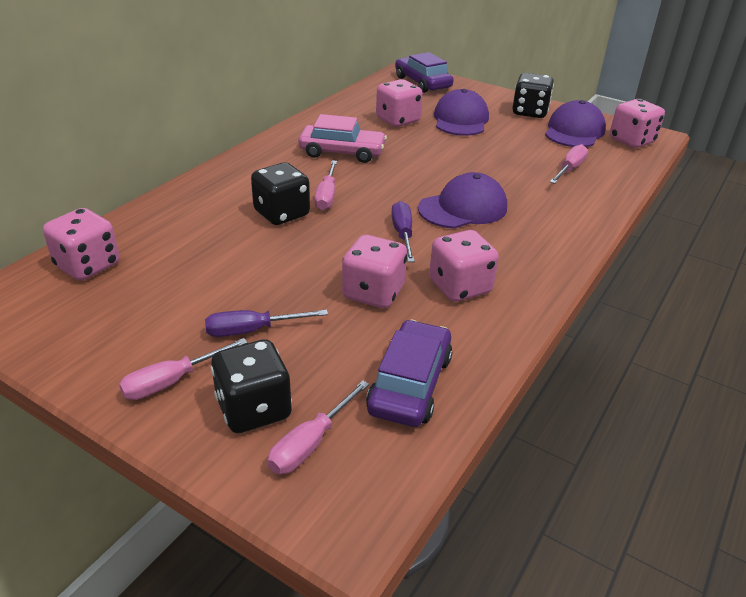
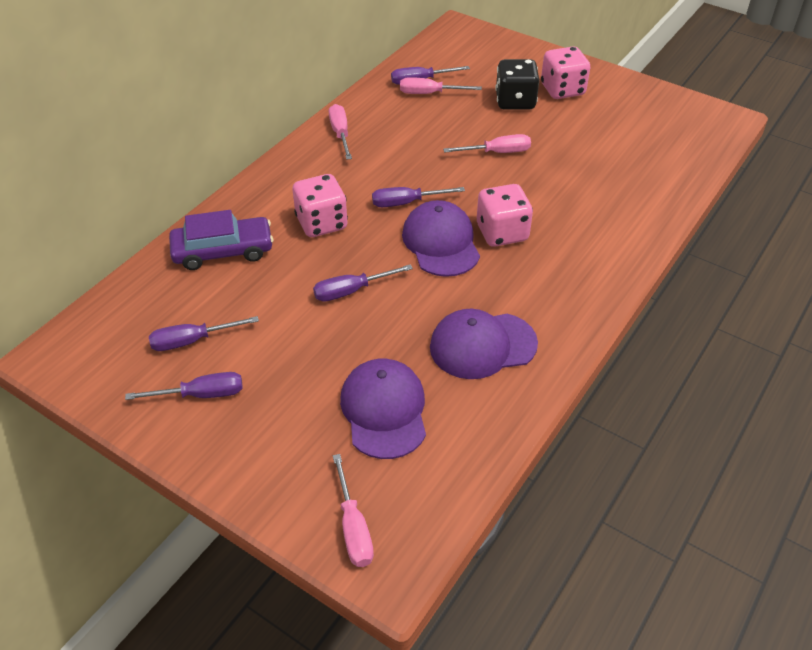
black dice: 3 -> 1
pink car: 1 -> 0
pink dice: 5 -> 3
purple car: 2 -> 1
purple screwdriver: 2 -> 5

